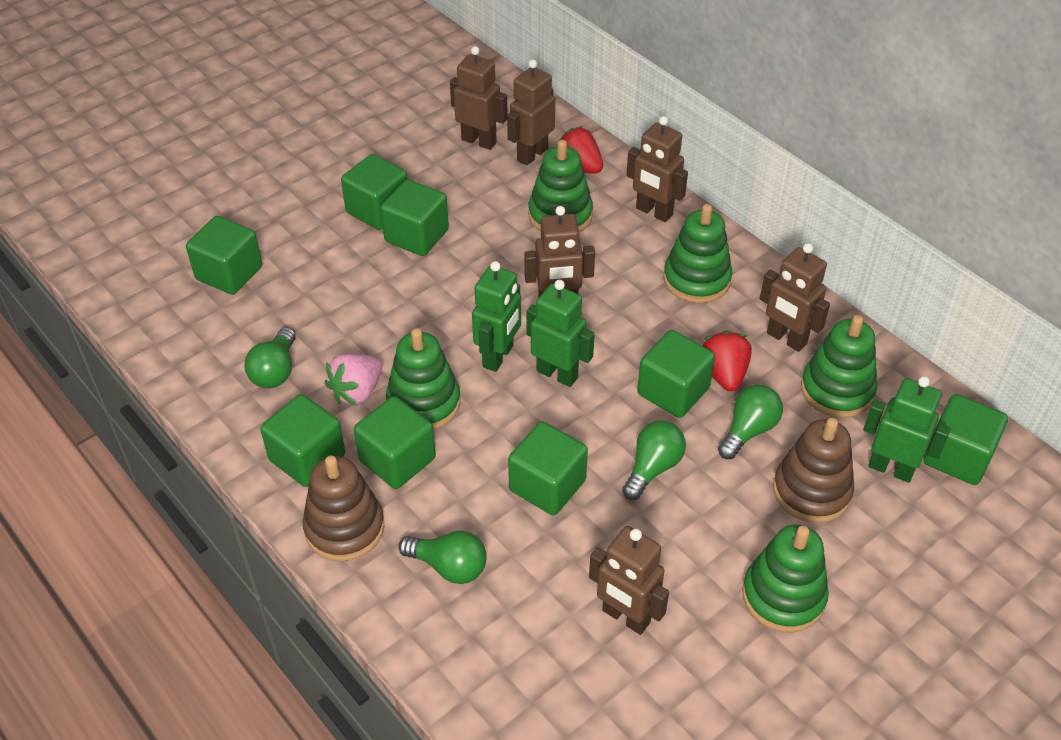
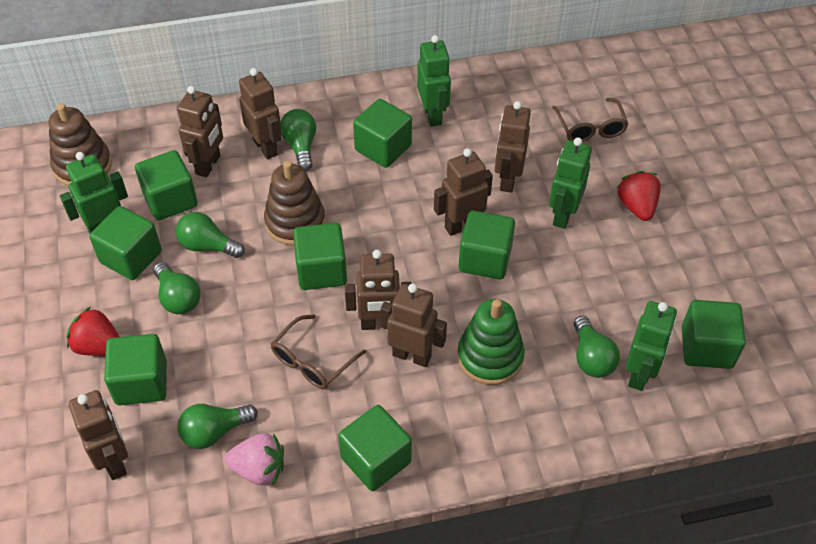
brown glasses: 0 -> 2
brown robot: 6 -> 7
green light bulb: 4 -> 5
green robot: 3 -> 4
green stacking toy: 5 -> 1

